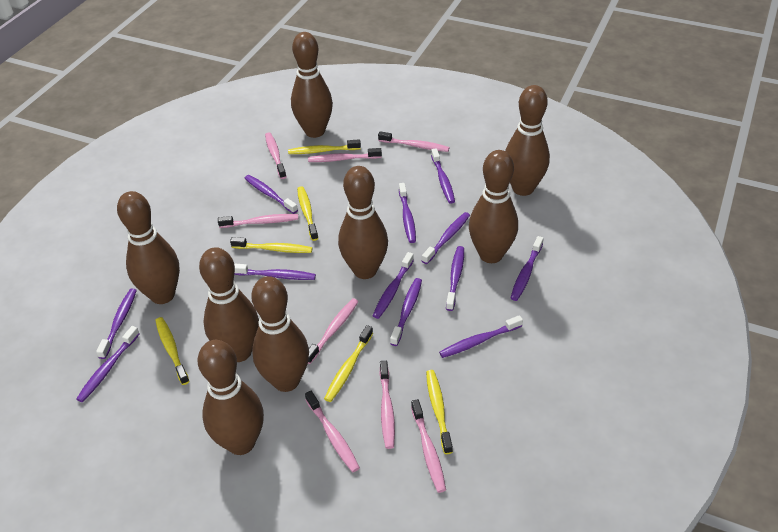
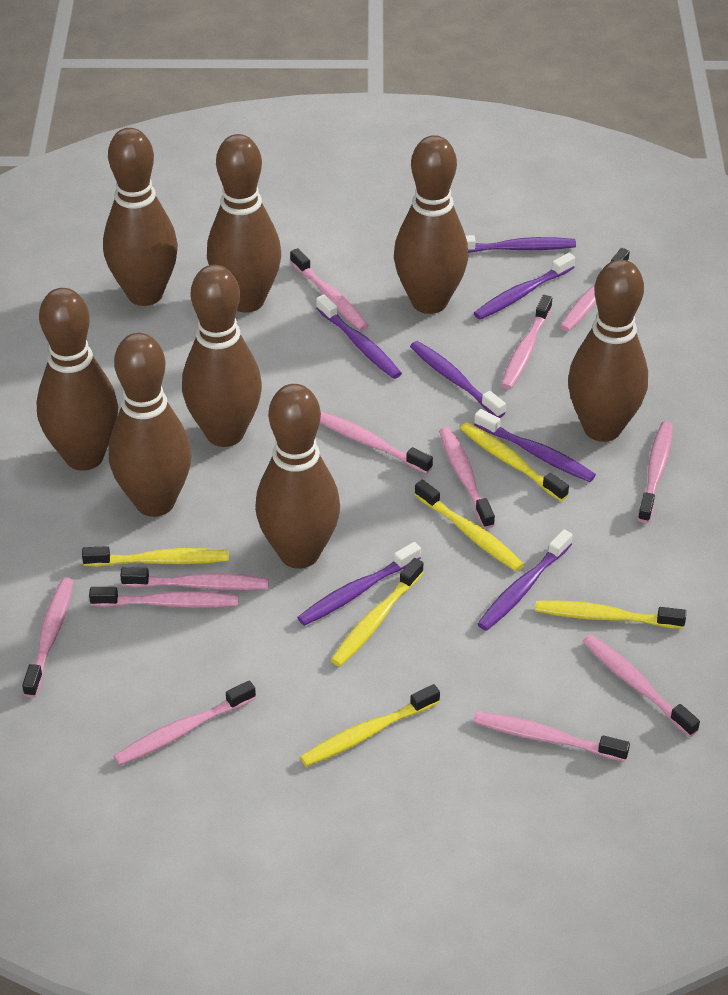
pink toothbrush: 8 -> 12
purple toothbrush: 12 -> 7

